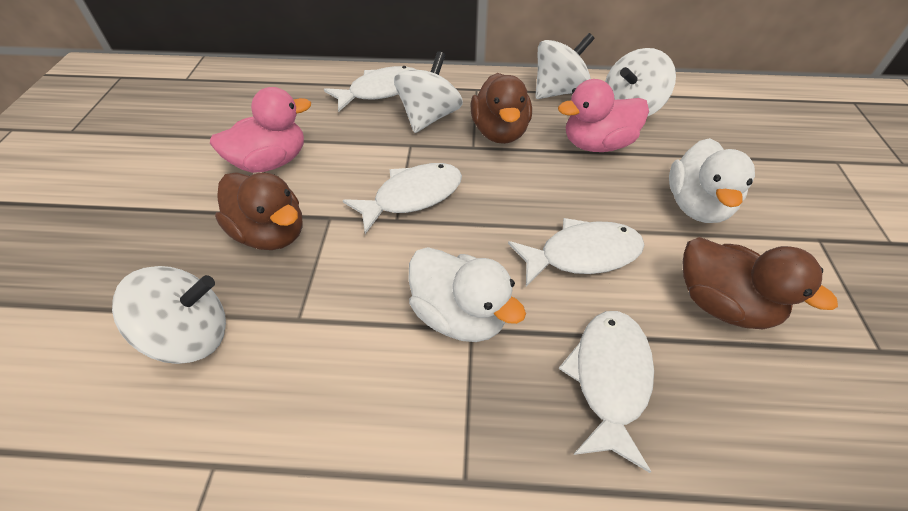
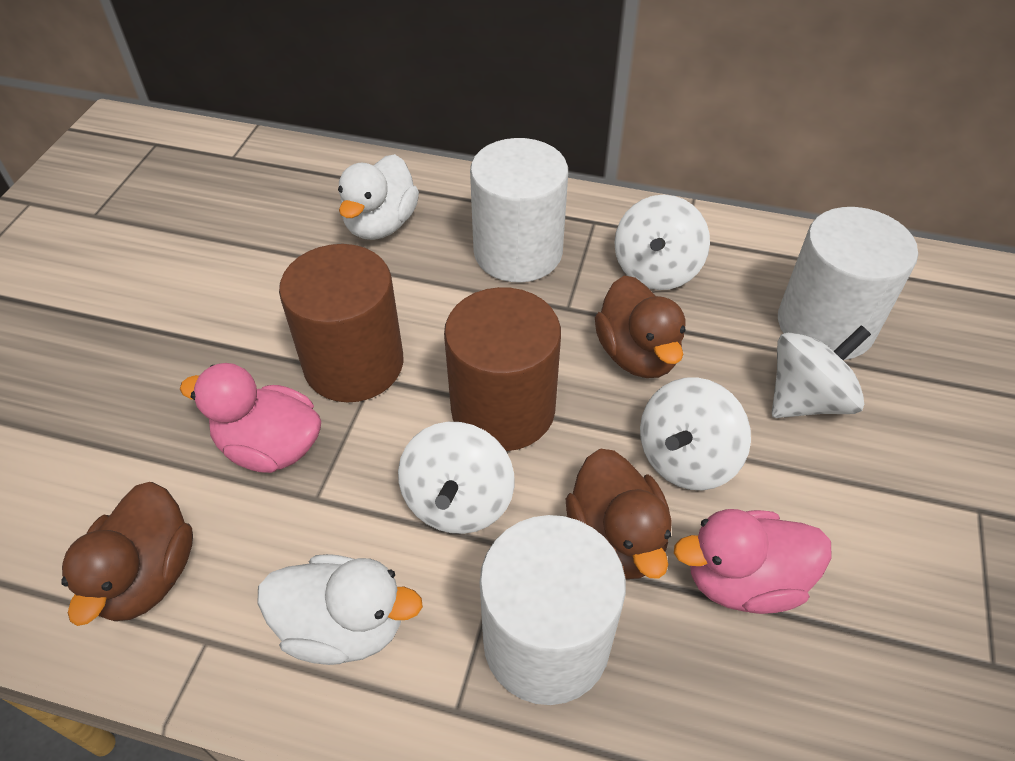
brown cylinder: 0 -> 2
white cylinder: 0 -> 3
white fish: 4 -> 0

